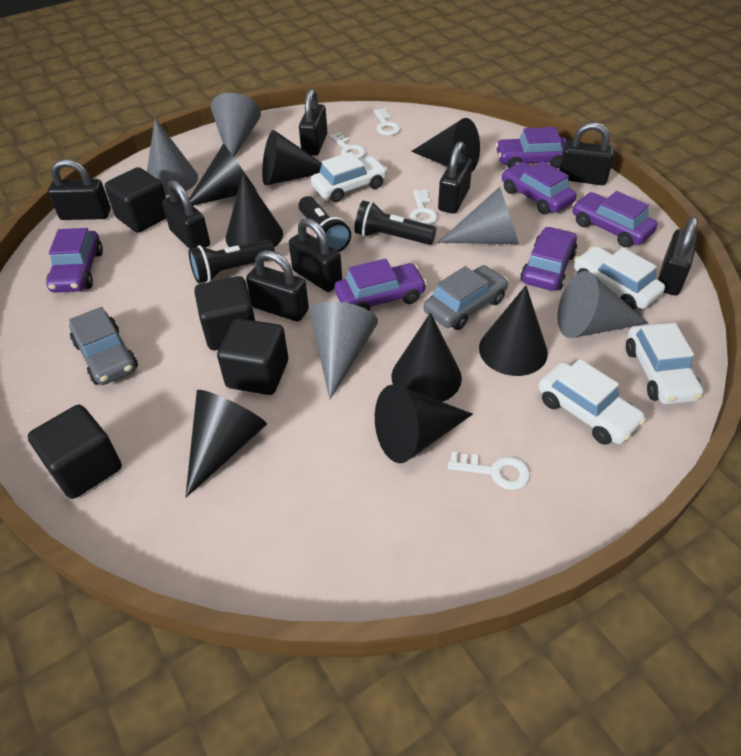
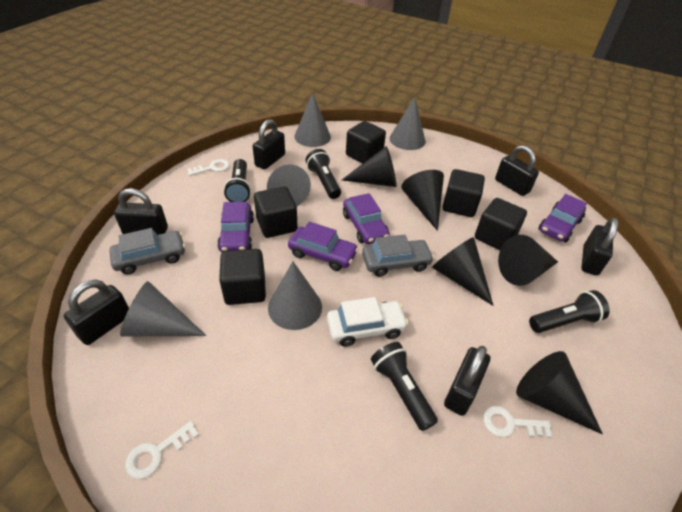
black cone: 8 -> 5
black cube: 4 -> 5
black flashlight: 3 -> 4
black padlock: 8 -> 6
purple car: 6 -> 4
white car: 4 -> 1
white key: 4 -> 3

